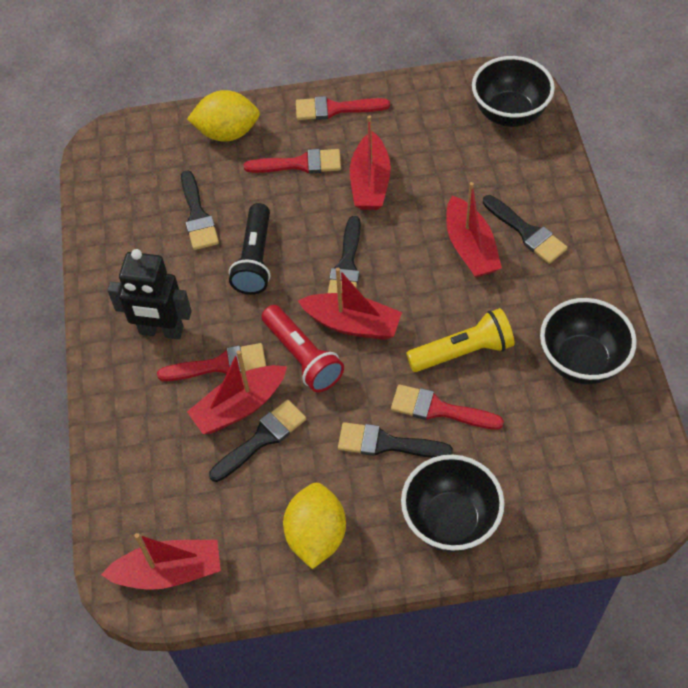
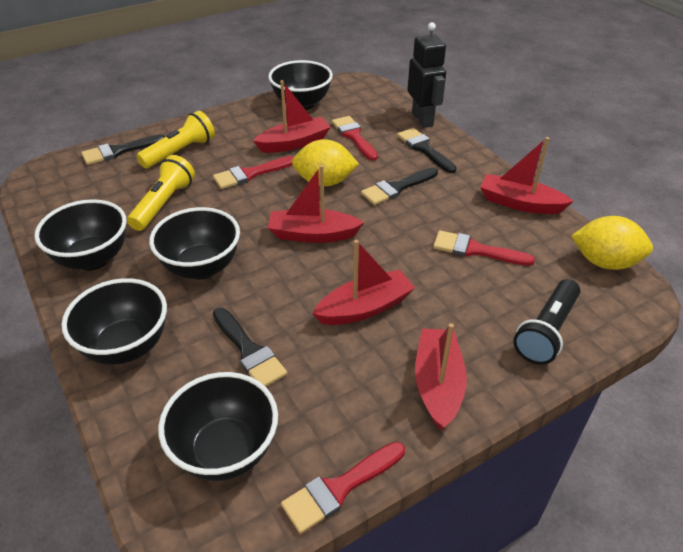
black bowl: 3 -> 5
black brush: 5 -> 4
red flashlight: 1 -> 0
yellow flashlight: 1 -> 2

